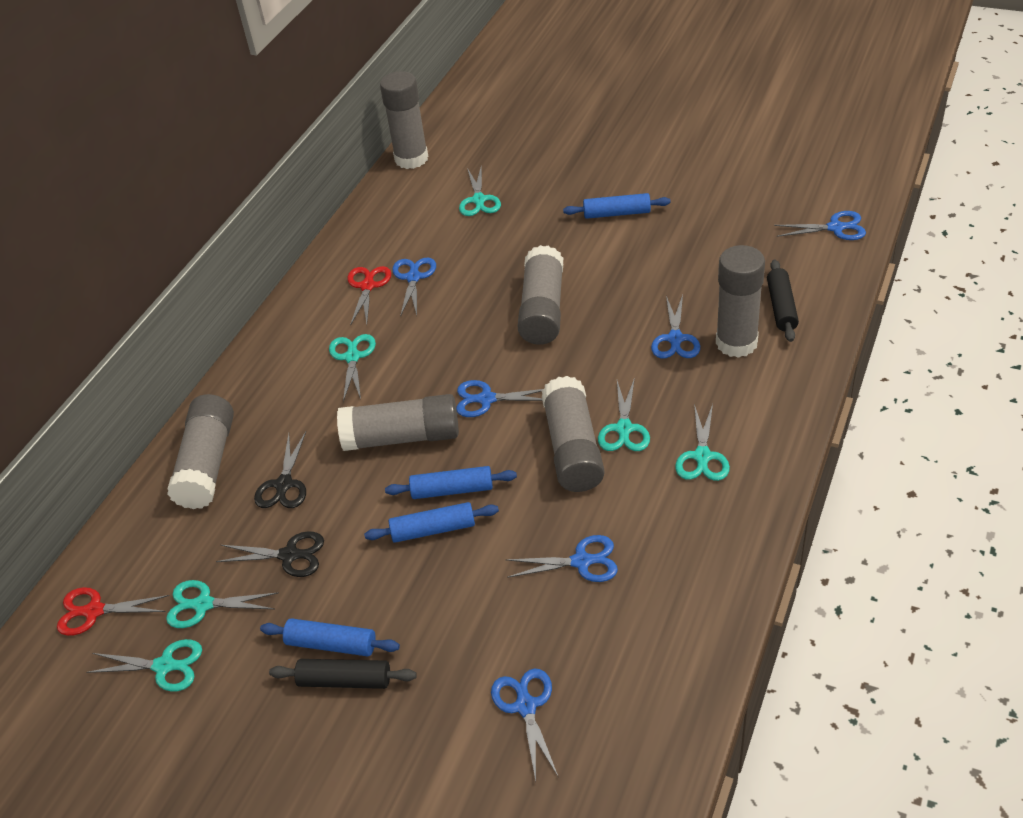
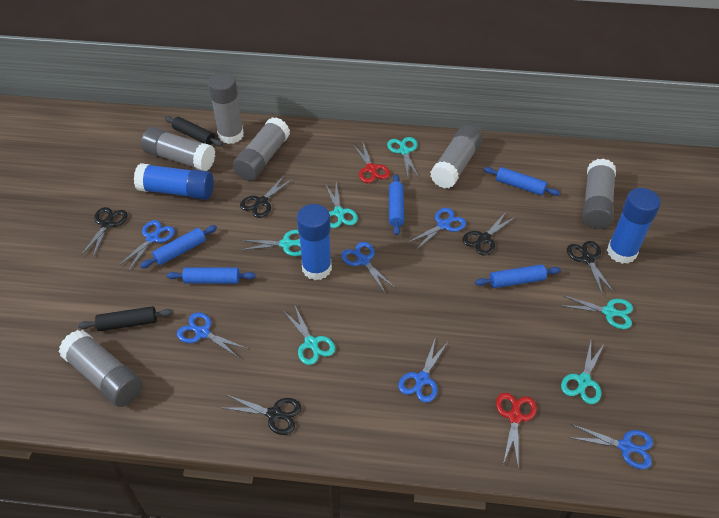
black scissors: 2 -> 5
blue glue stick: 0 -> 3
blue rolling pin: 4 -> 5

